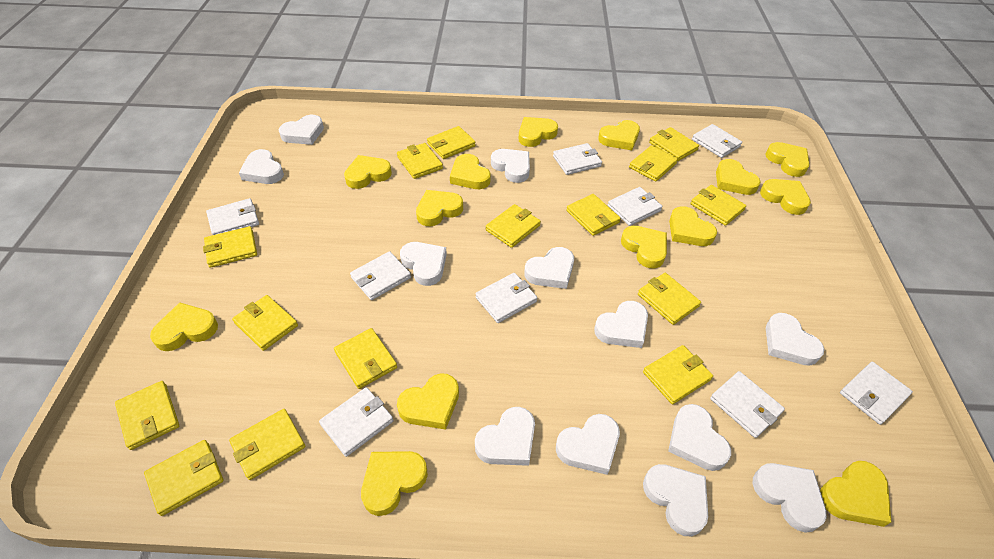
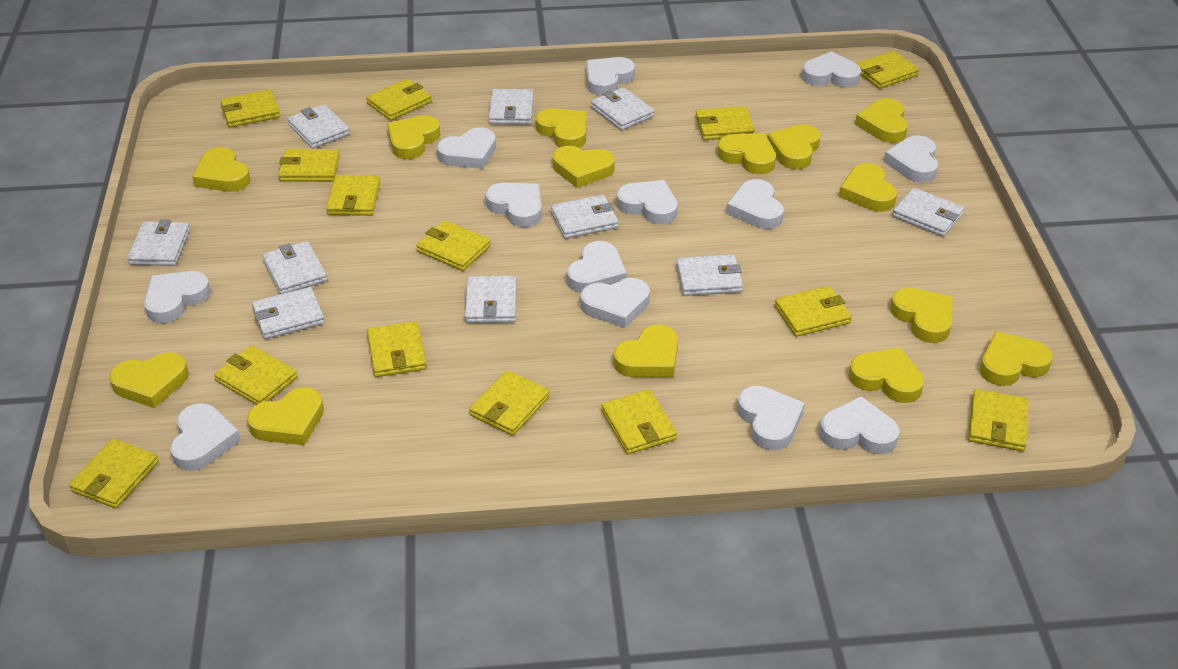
white heart: 12 -> 13
white wallet: 9 -> 10
yellow wallet: 15 -> 14

